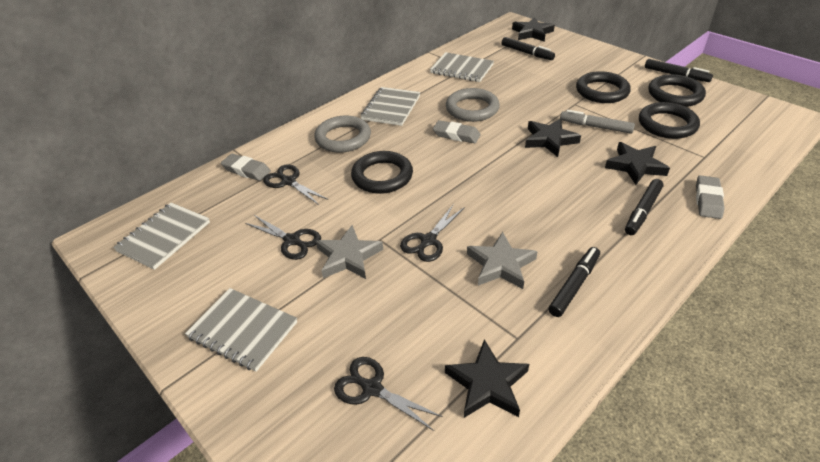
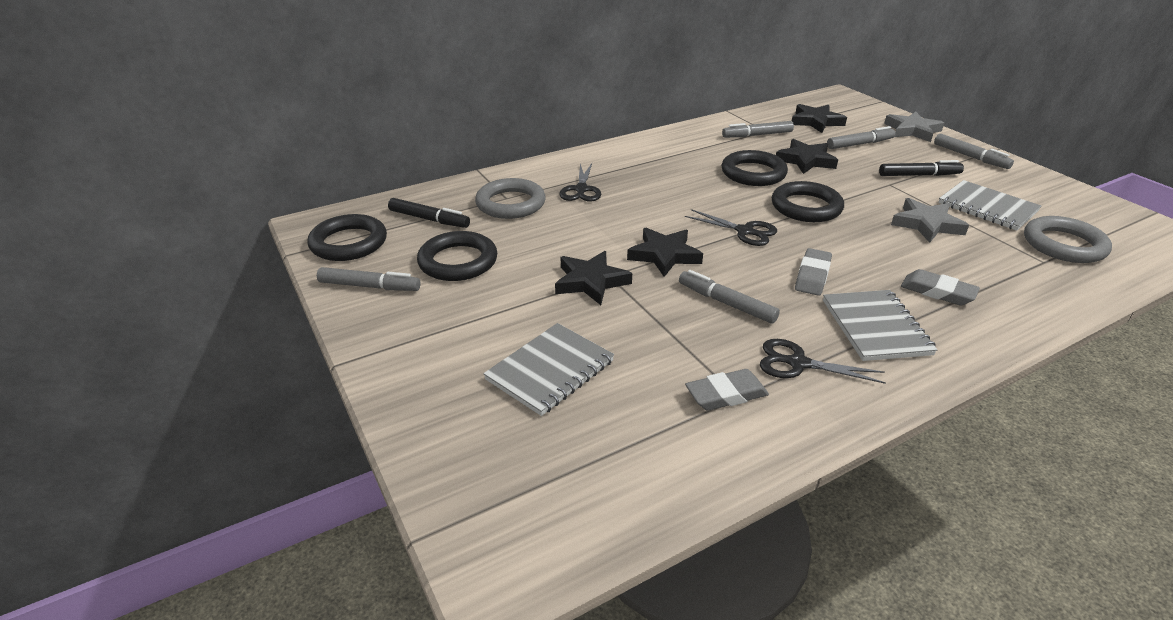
black marker: 4 -> 2
black scissors: 4 -> 3
grey marker: 1 -> 5
grey notebook: 4 -> 3

